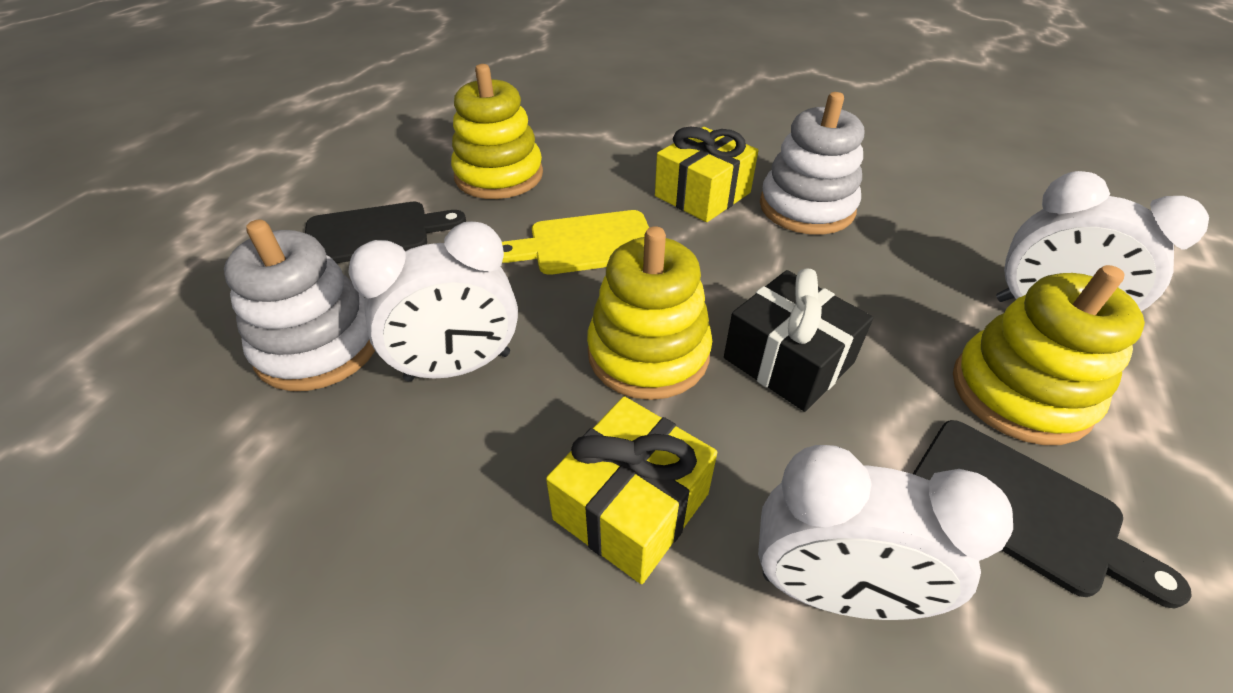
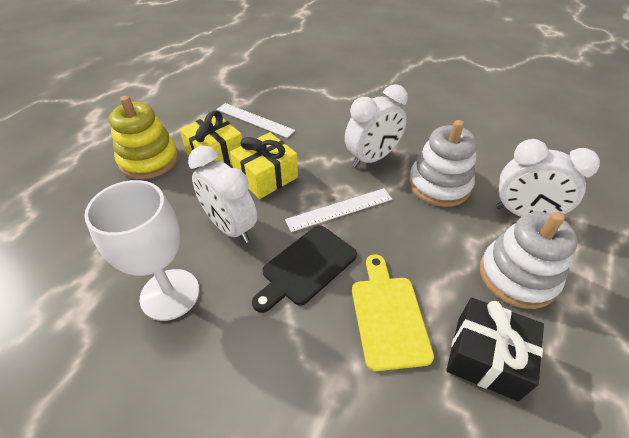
black cutting board: 2 -> 1
white goblet: 0 -> 1
white ruler: 0 -> 2
yellow stacking toy: 3 -> 1

